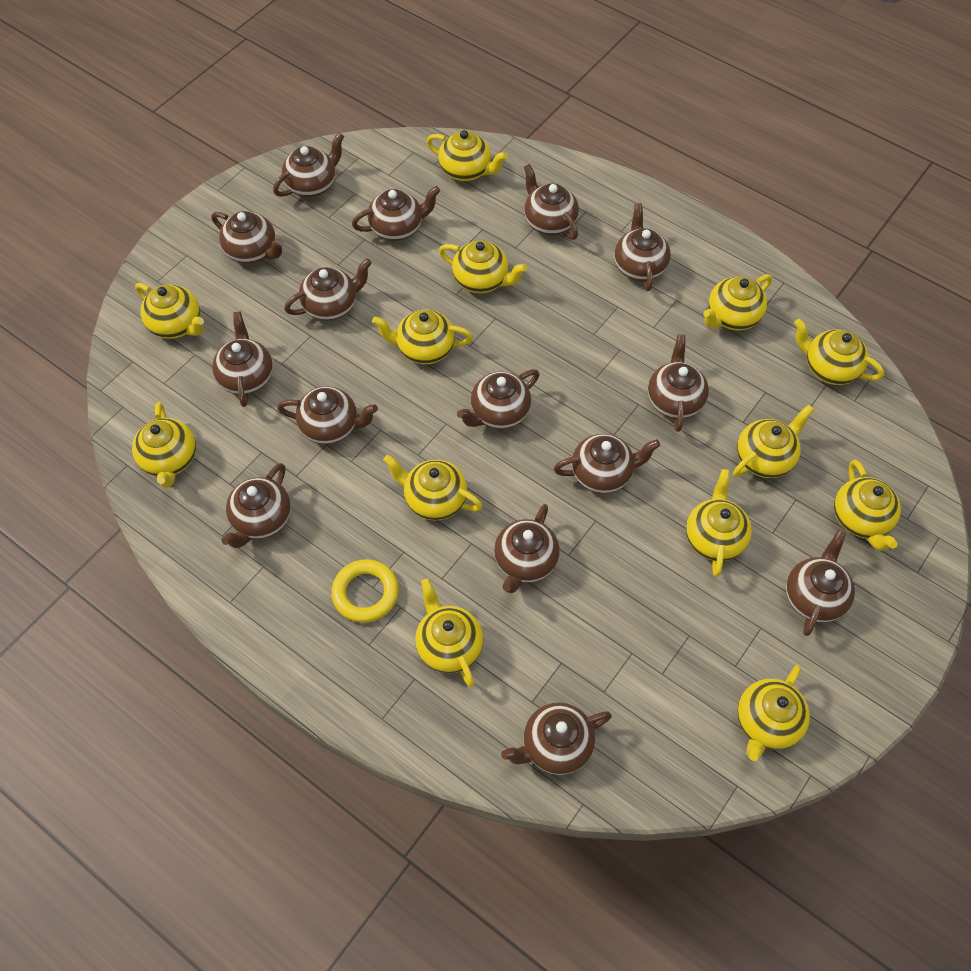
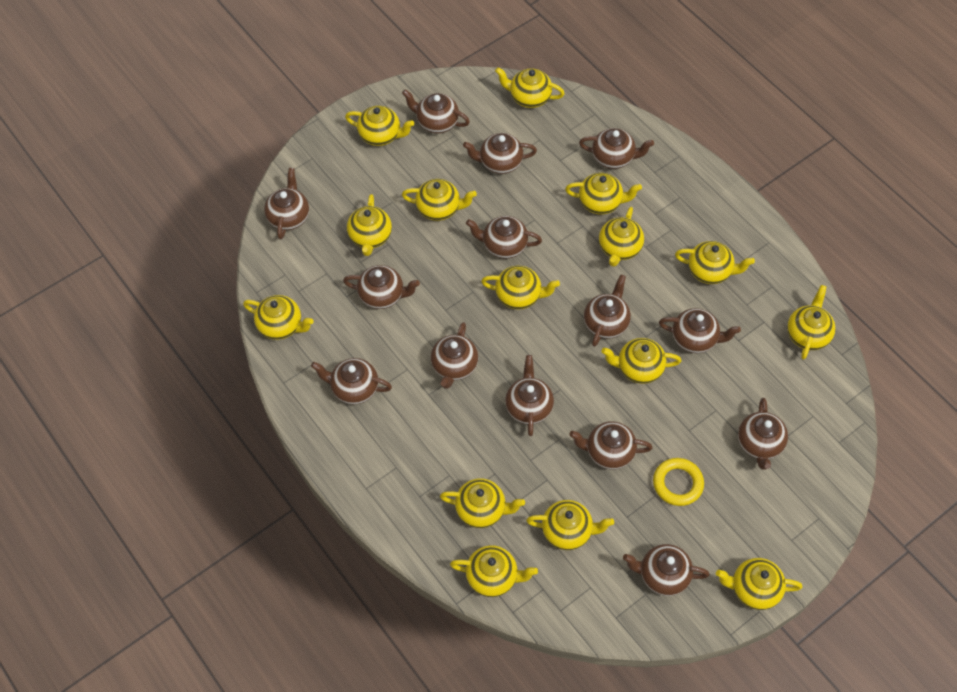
brown teapot: 15 -> 14
yellow teapot: 13 -> 15

